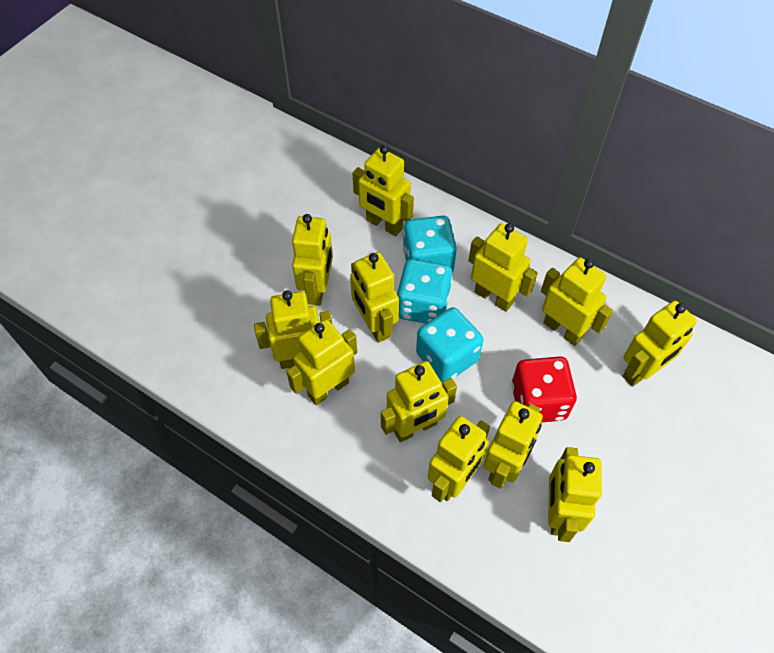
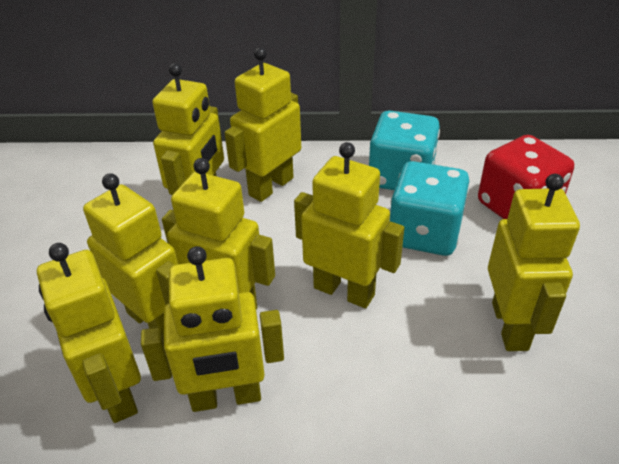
turquoise dice: 3 -> 2
yellow robot: 12 -> 8

